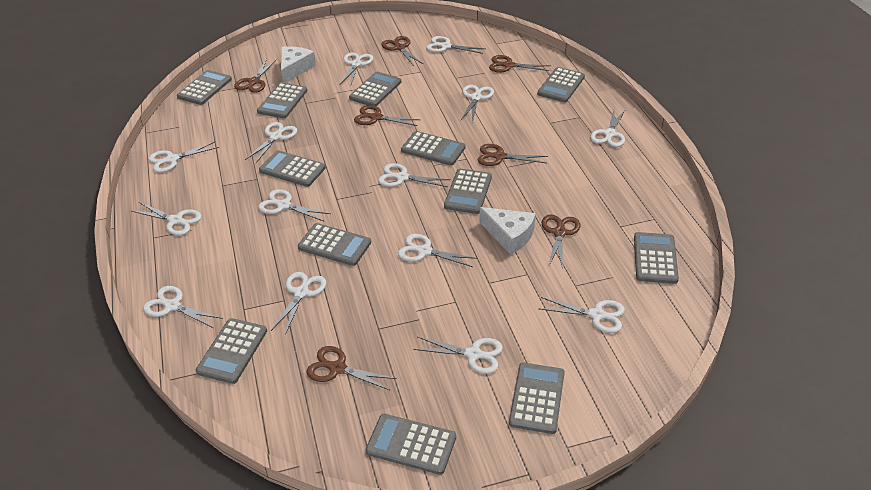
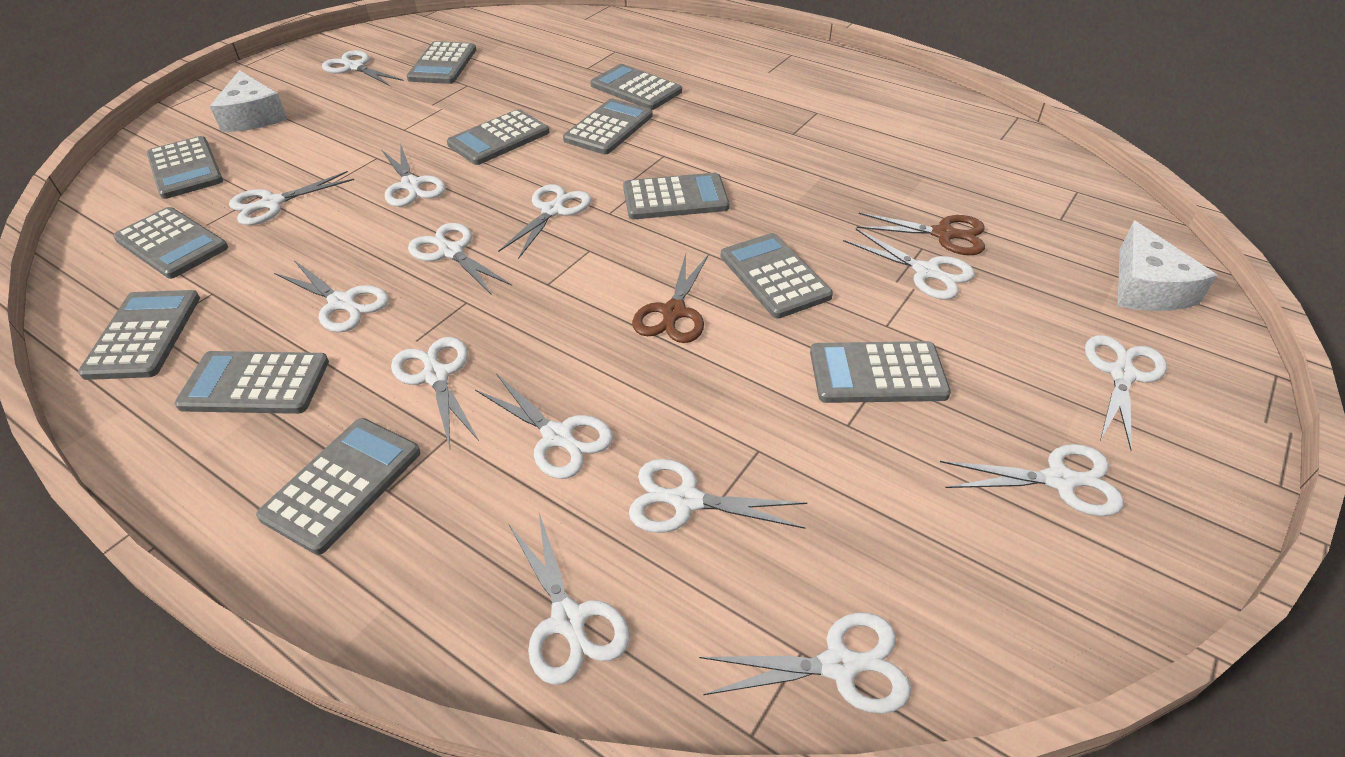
brown scissors: 7 -> 2

